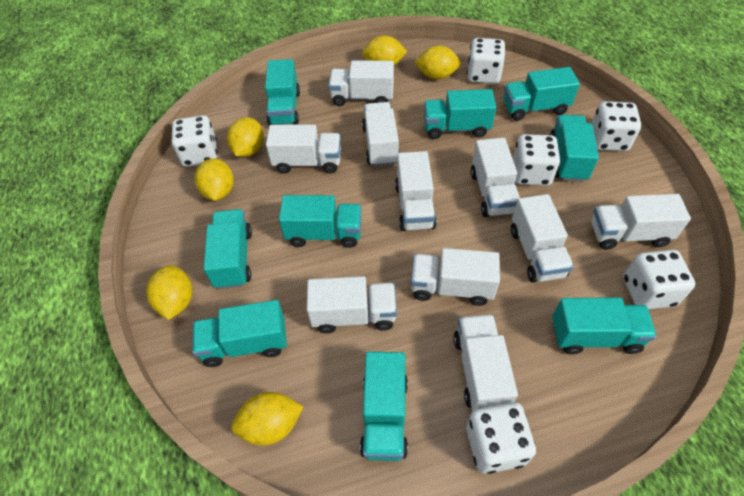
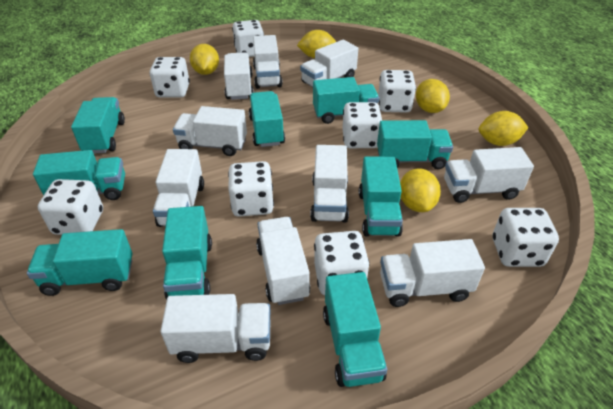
white dice: 6 -> 8
yellow lemon: 6 -> 5

